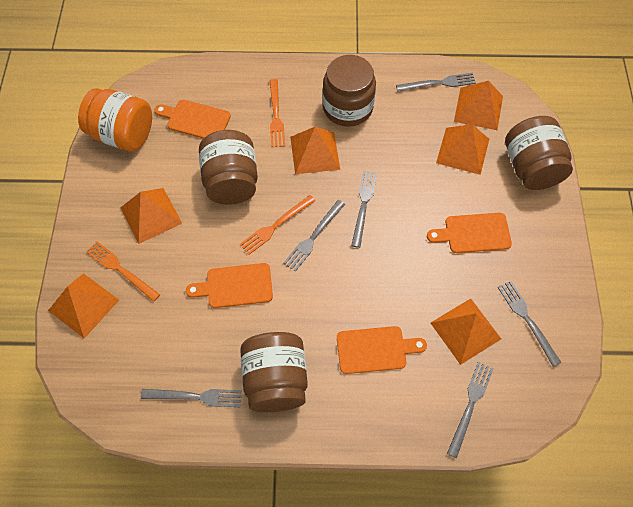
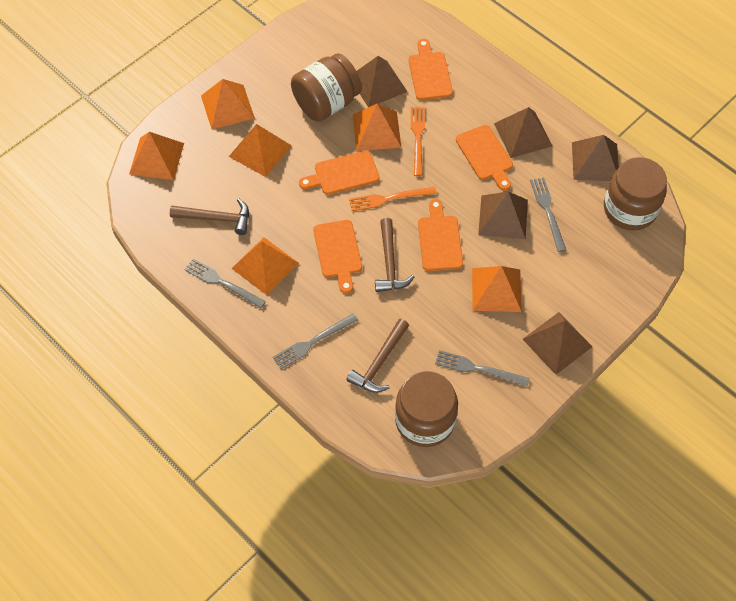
brown hammer: 0 -> 3
brown jar: 4 -> 3
brown pyramid: 0 -> 5
grey fork: 6 -> 4
orange cutting board: 4 -> 5
orange fork: 3 -> 2
orange jar: 1 -> 0

